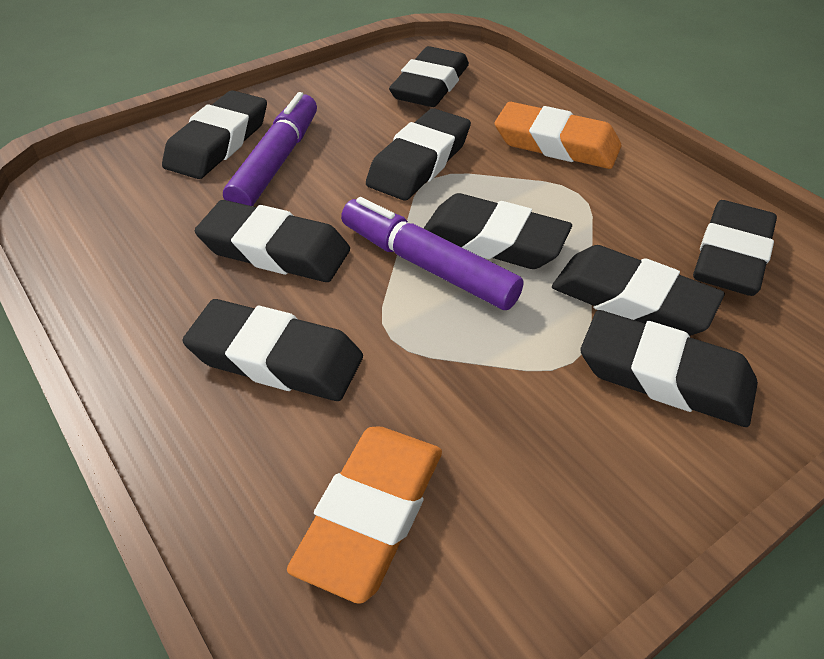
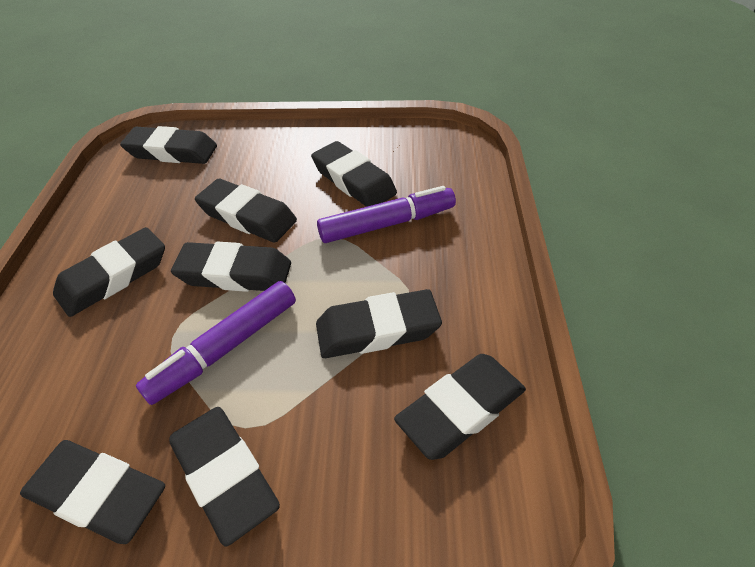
orange eraser: 2 -> 0

